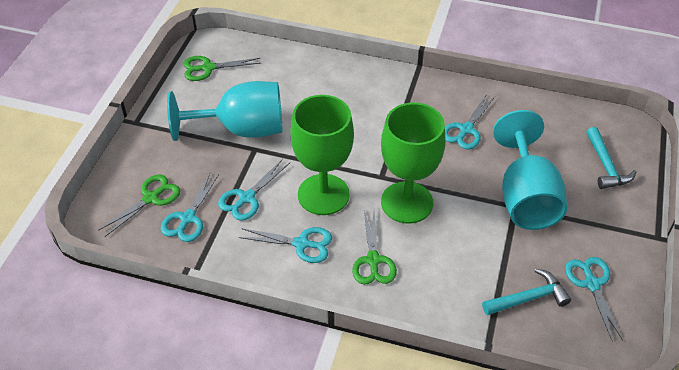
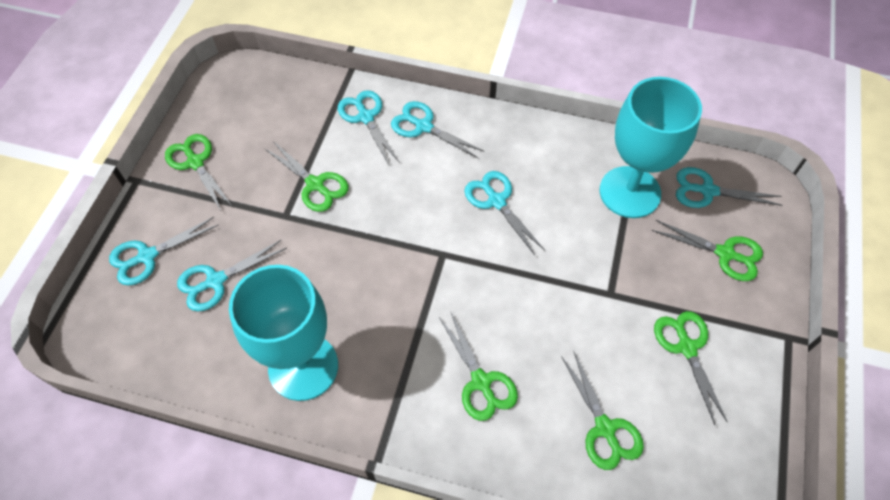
green goblet: 2 -> 0
green scissors: 3 -> 6
turquoise hammer: 2 -> 0
turquoise scissors: 5 -> 6

